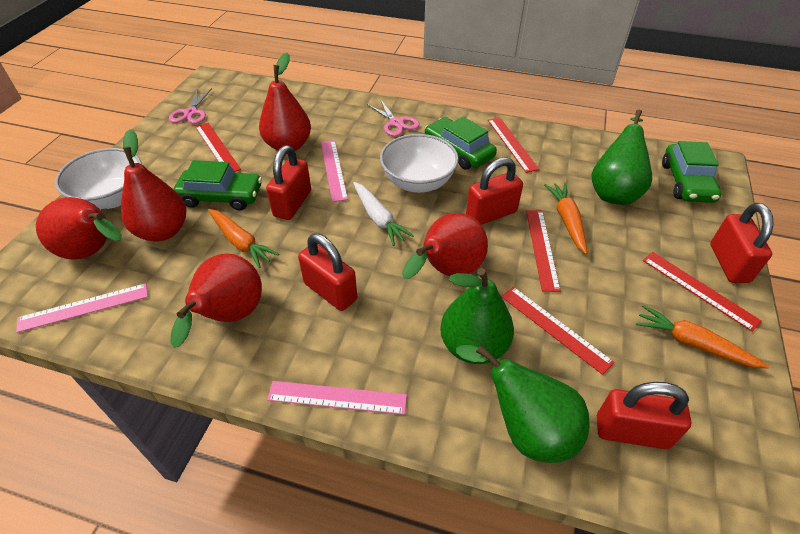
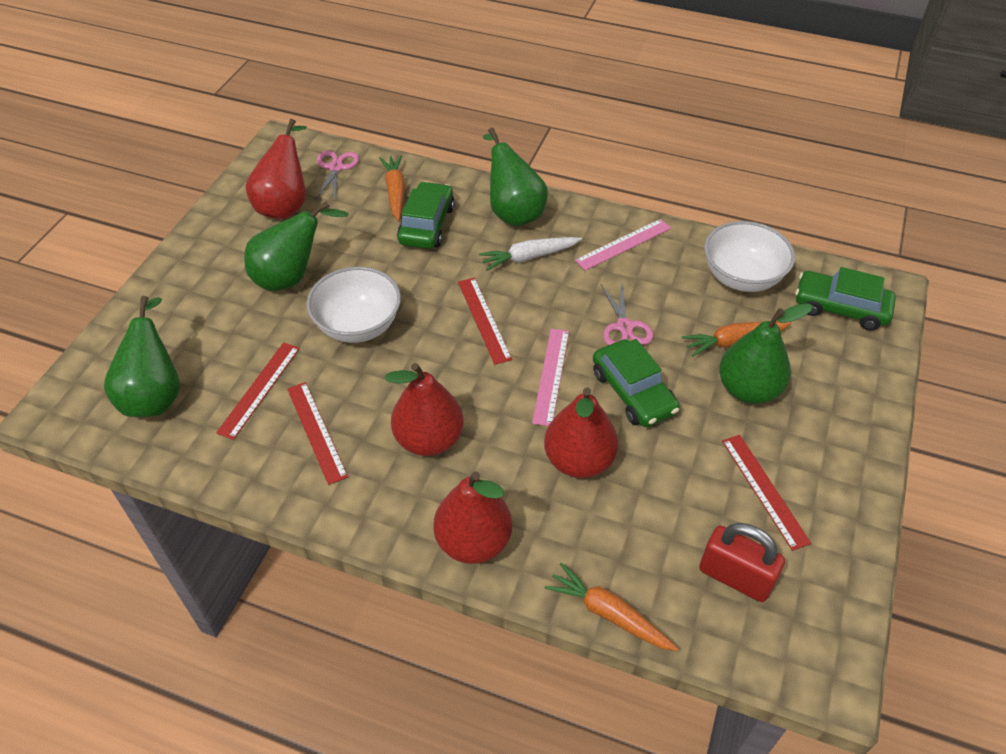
green pear: 3 -> 4
pink ruler: 3 -> 2
red padlock: 5 -> 1
red pear: 5 -> 4
red ruler: 5 -> 4

